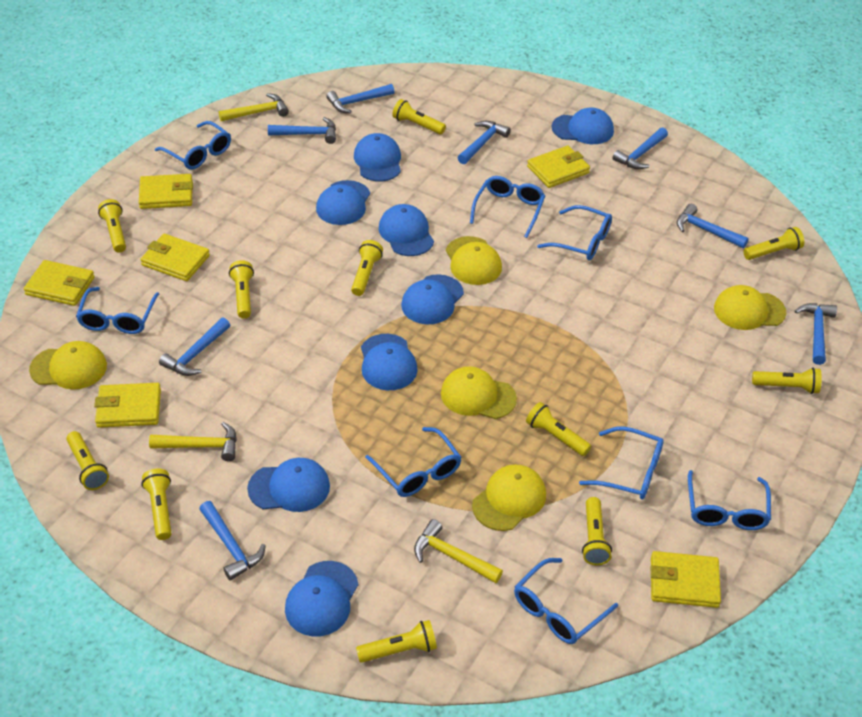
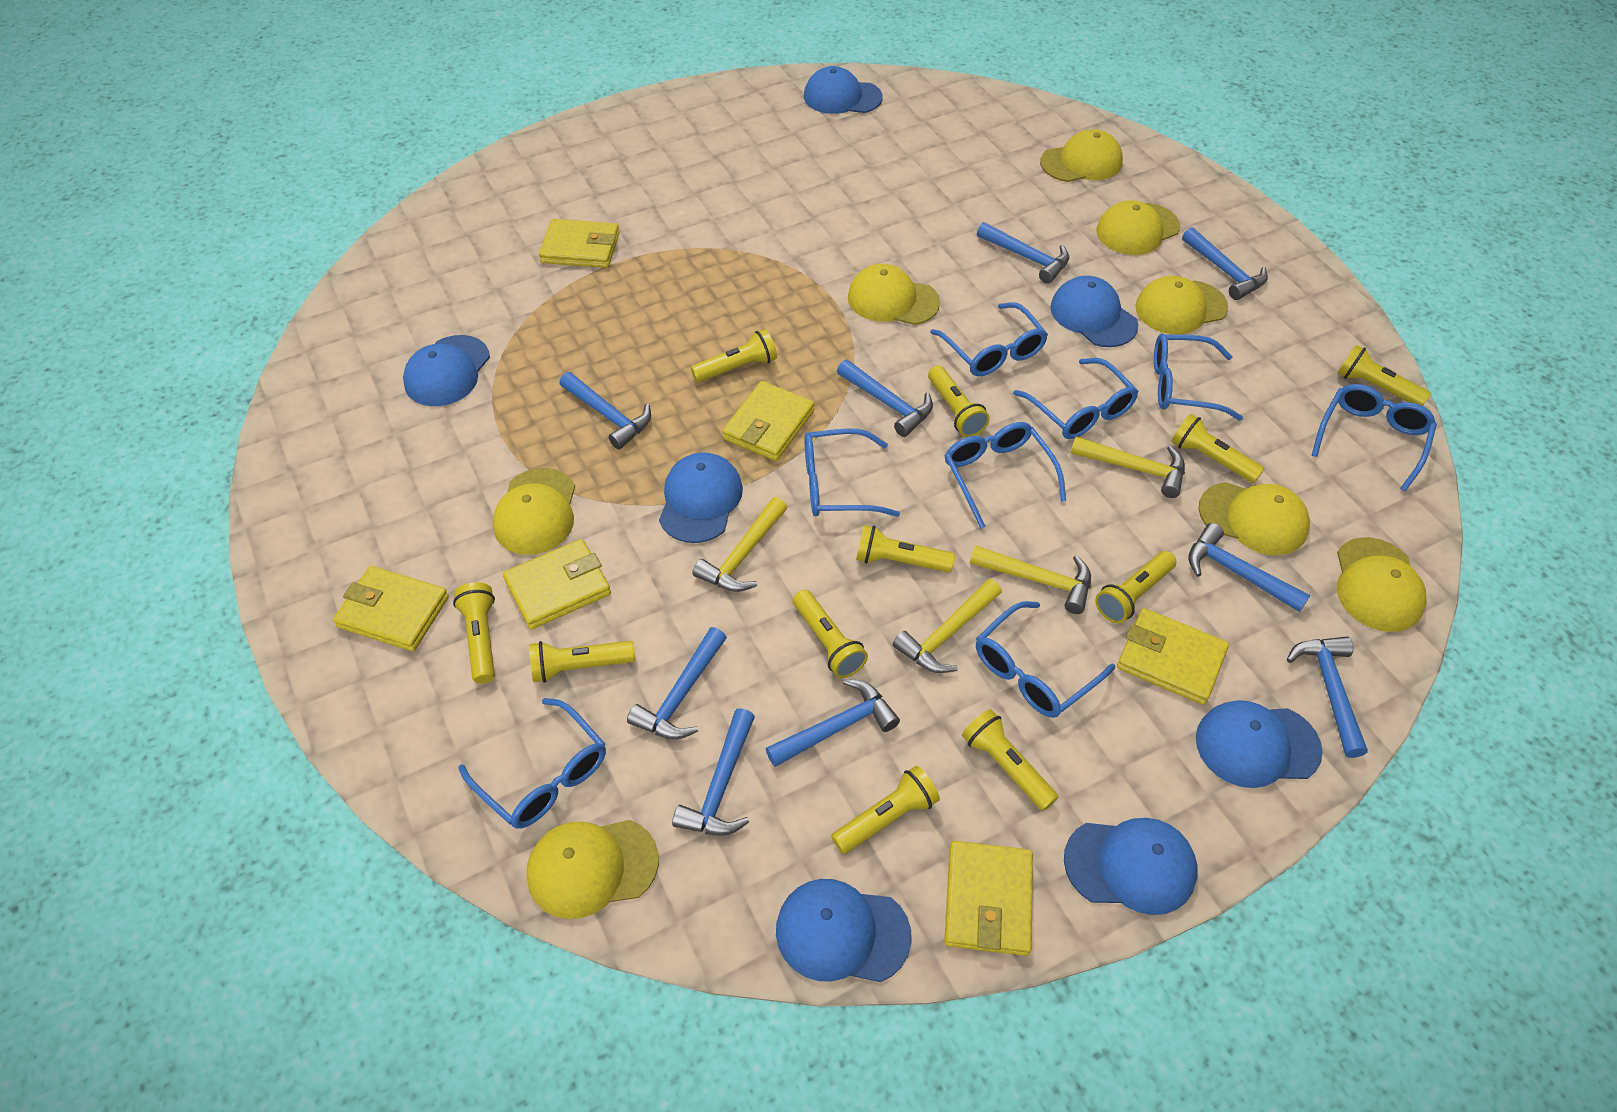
blue cap: 8 -> 7
blue hammer: 8 -> 9
yellow cap: 5 -> 8
yellow hammer: 3 -> 4

